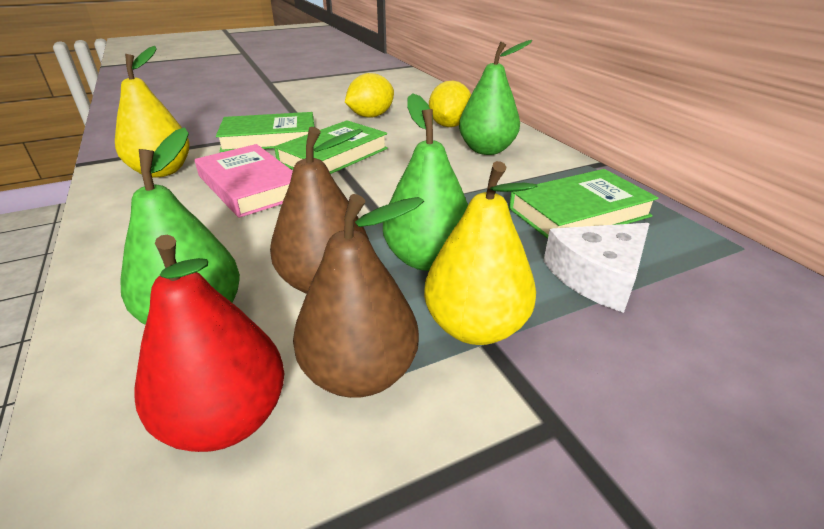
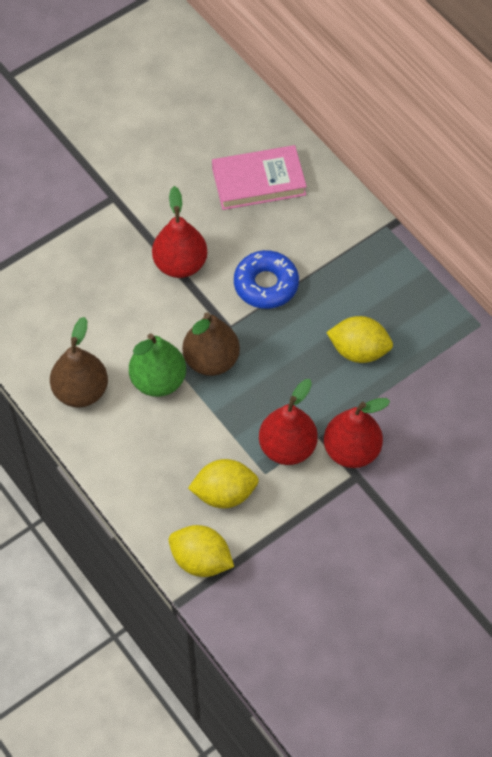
blue donut: 0 -> 1
green book: 3 -> 0
green pear: 3 -> 1
red pear: 1 -> 3
white cheese: 1 -> 0
yellow lemon: 2 -> 3
yellow pear: 2 -> 0

